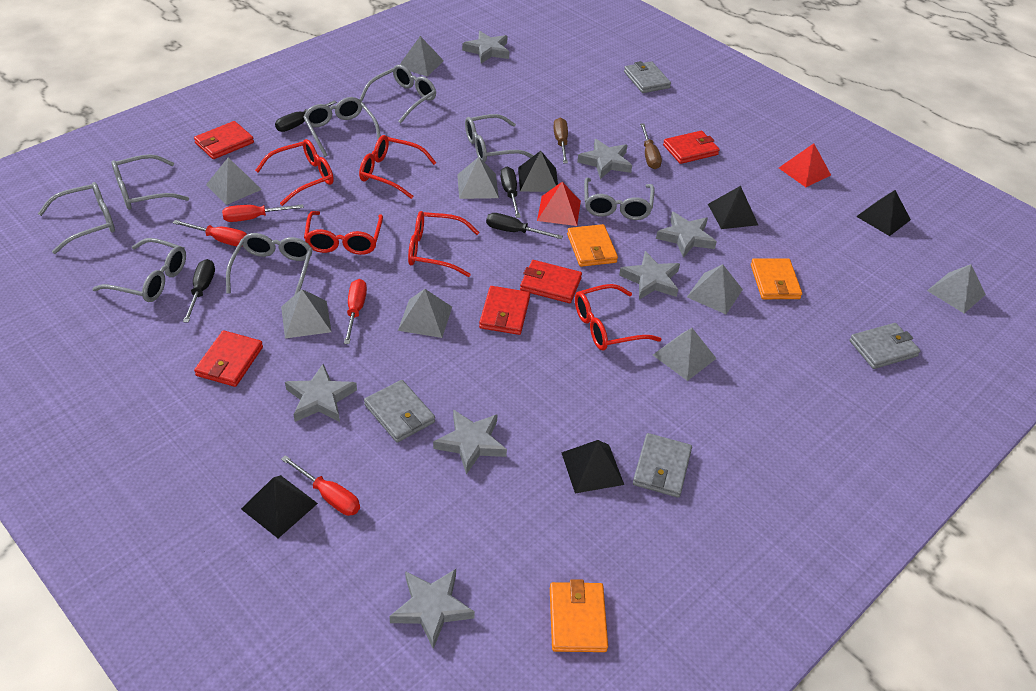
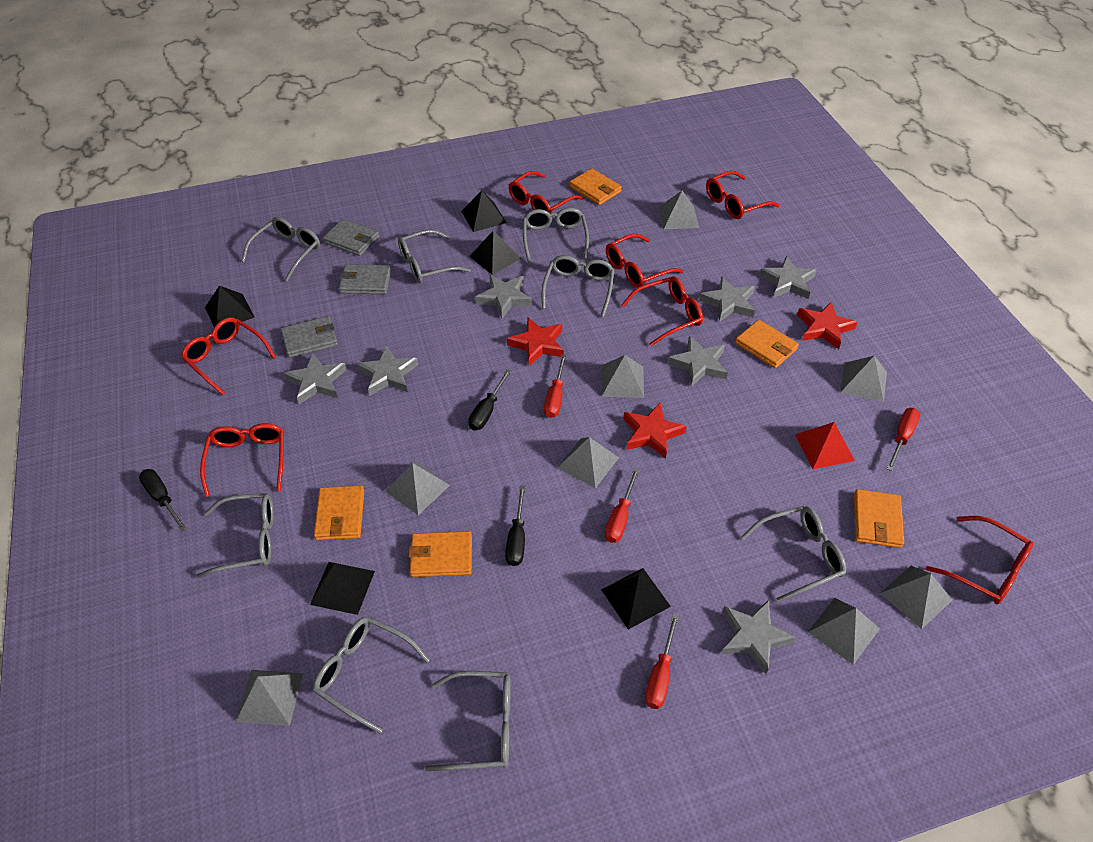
black screwdriver: 4 -> 3
brown screwdriver: 2 -> 0
grey wallet: 4 -> 3
orange wallet: 3 -> 5
red glasses: 5 -> 7
red pyramid: 2 -> 1
red star: 0 -> 3
red wallet: 5 -> 0

